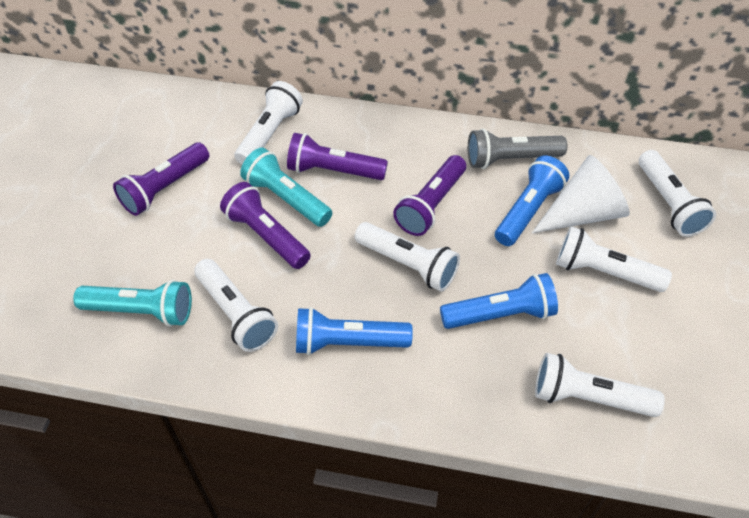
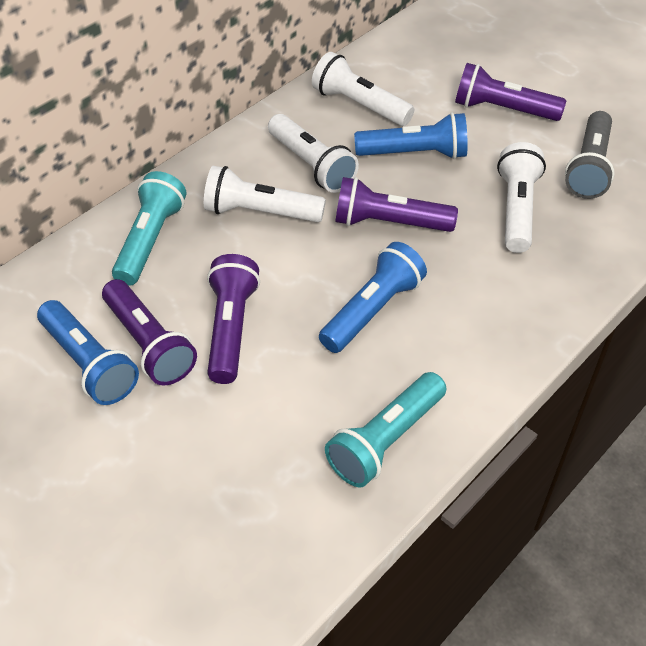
white cone: 1 -> 0
white flashlight: 6 -> 4

